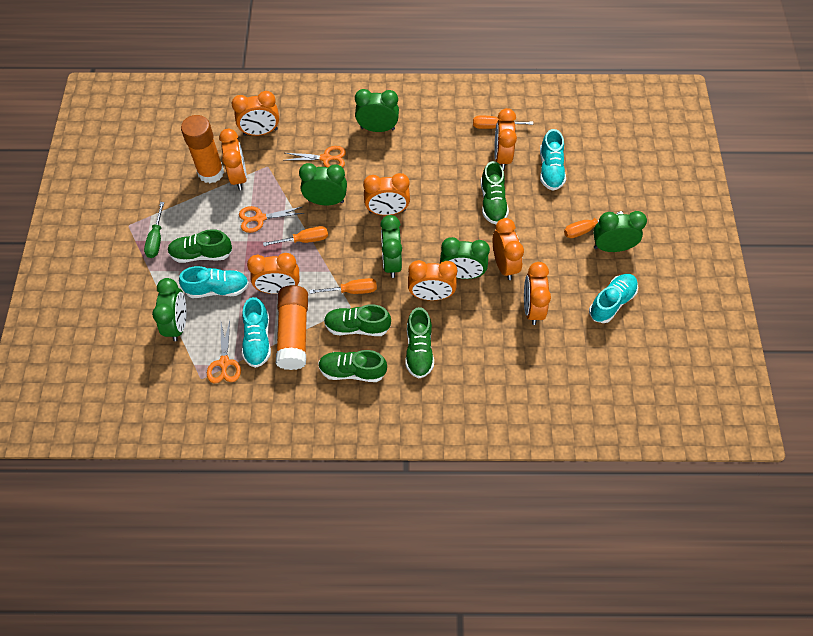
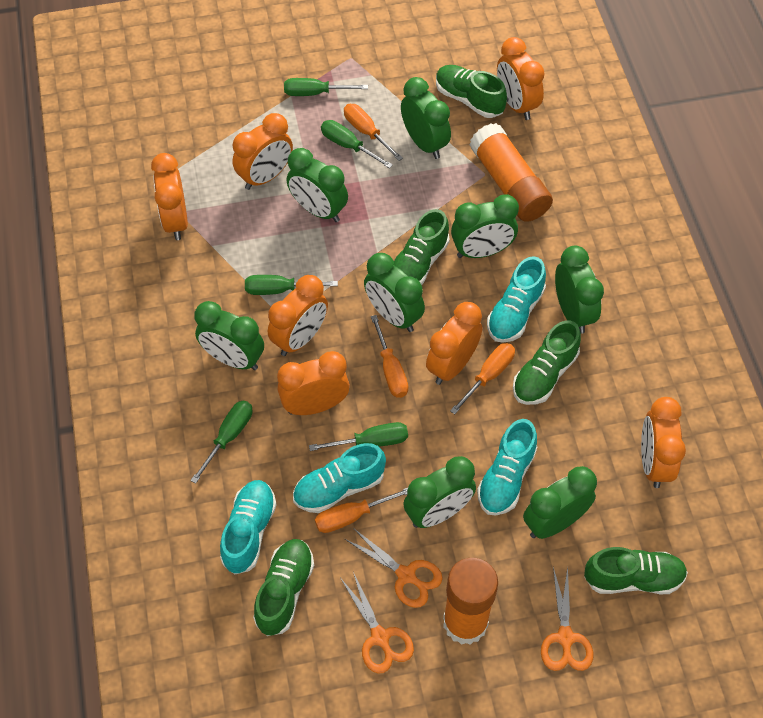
green clock: 6 -> 8
green screwdriver: 1 -> 5
orange clock: 8 -> 7

